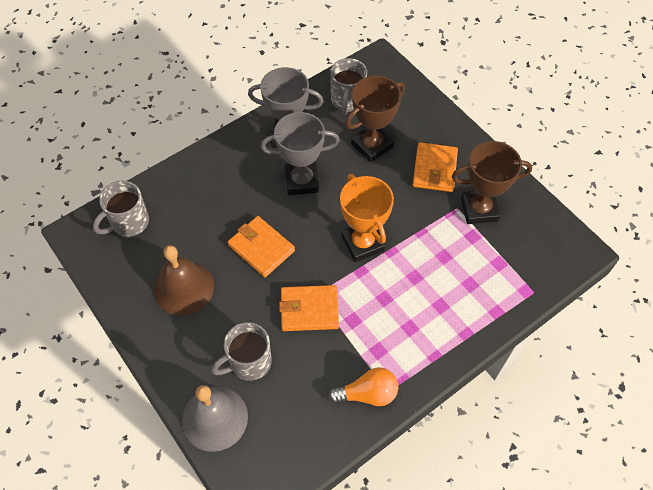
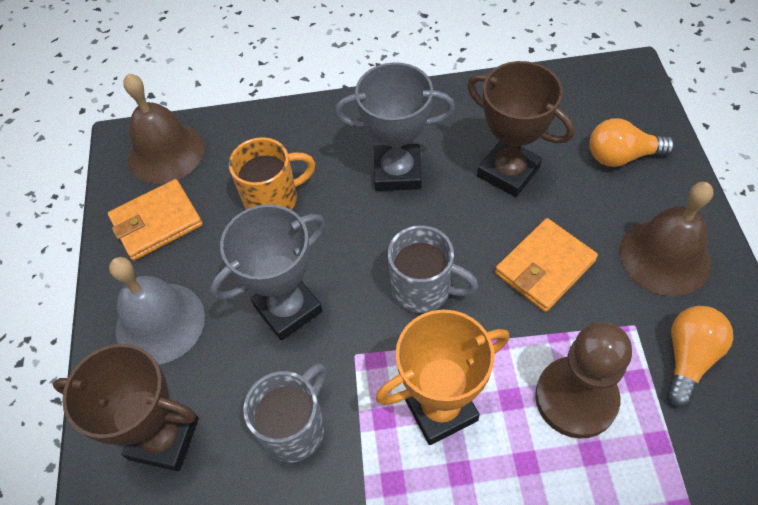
brown bell: 1 -> 2
brown pawn: 0 -> 1
grey mug: 3 -> 2
orange light bulb: 1 -> 2
orange mug: 0 -> 1
orange wallet: 3 -> 2

